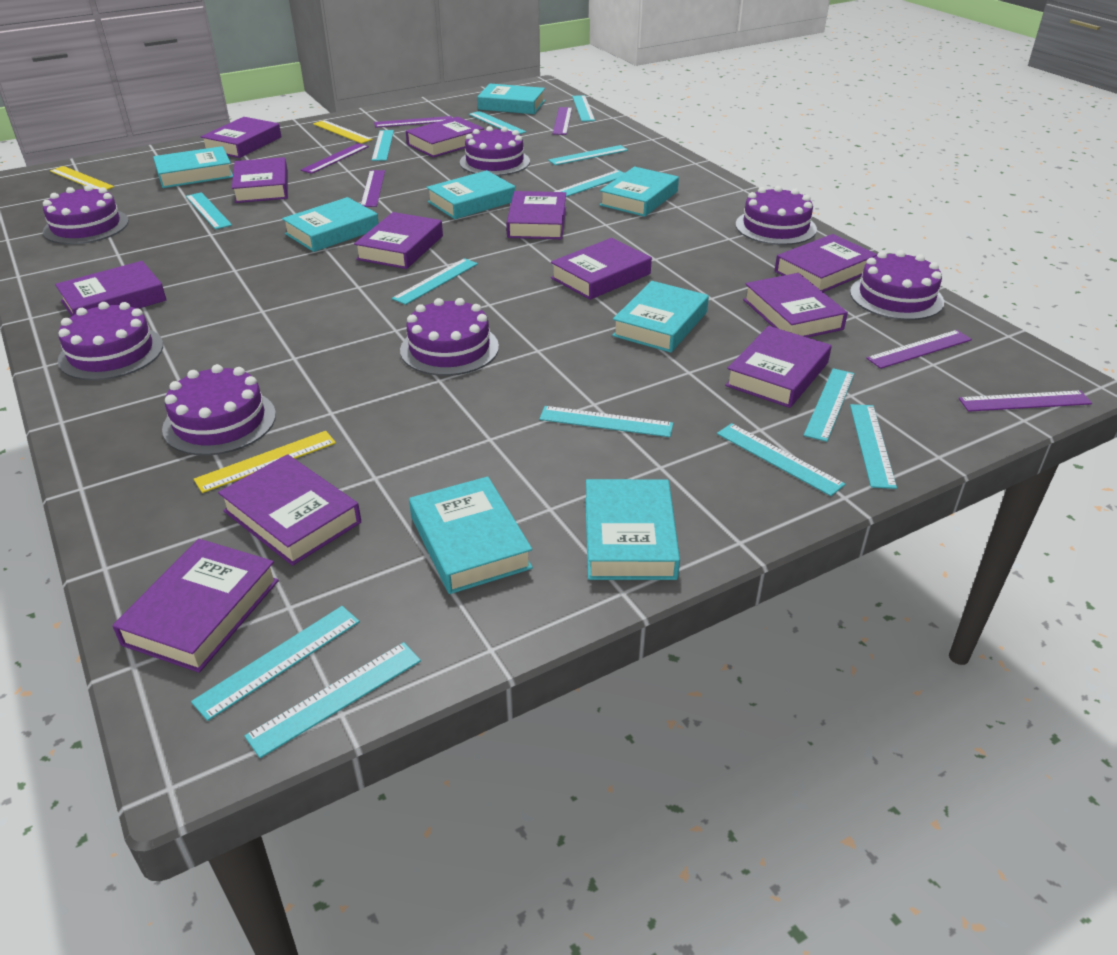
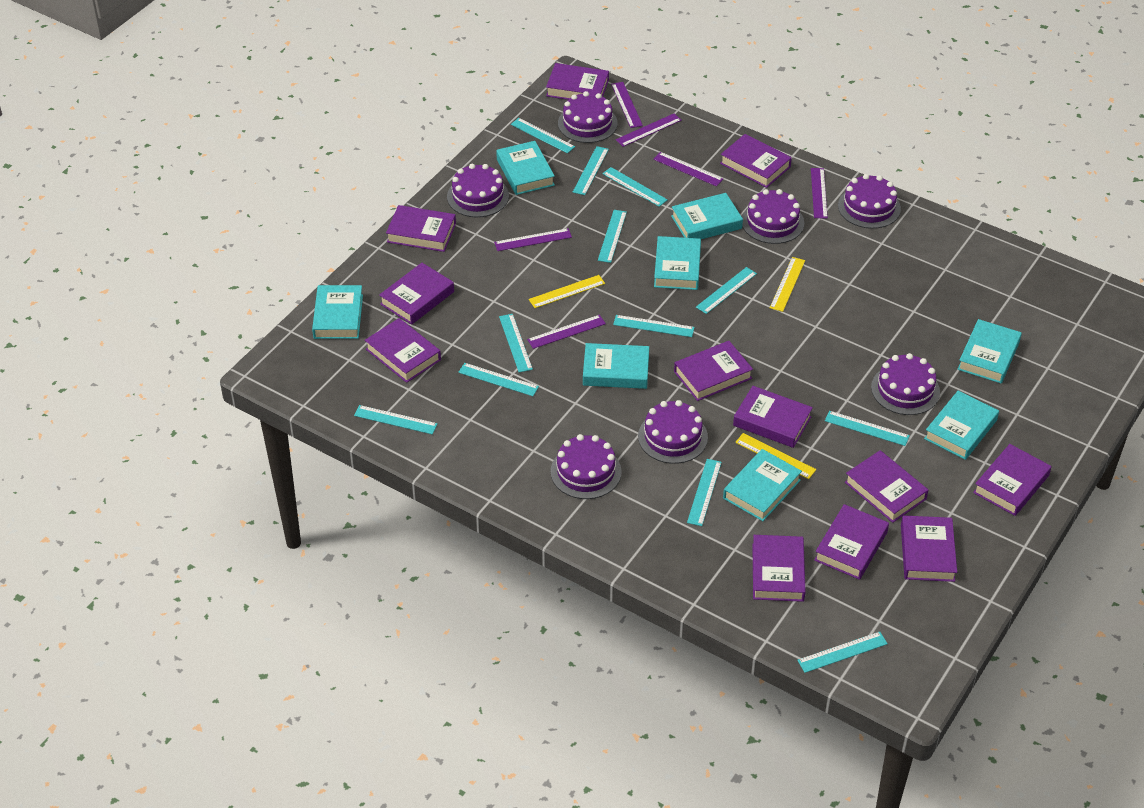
turquoise ruler: 13 -> 12

